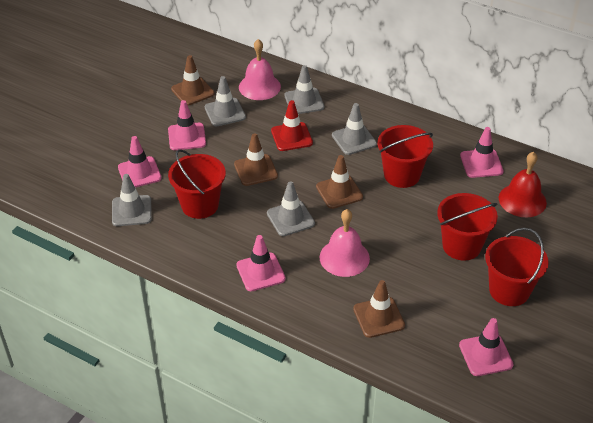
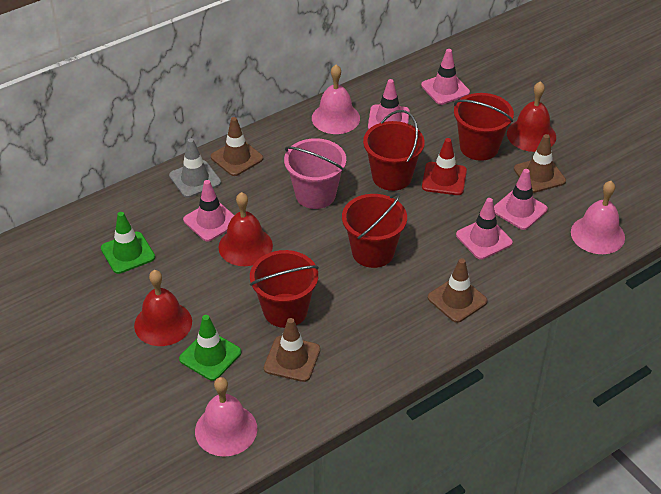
green traffic cone: 0 -> 2
grey traffic cone: 5 -> 1
pink bell: 2 -> 3
pink bucket: 0 -> 1
red bell: 1 -> 3

